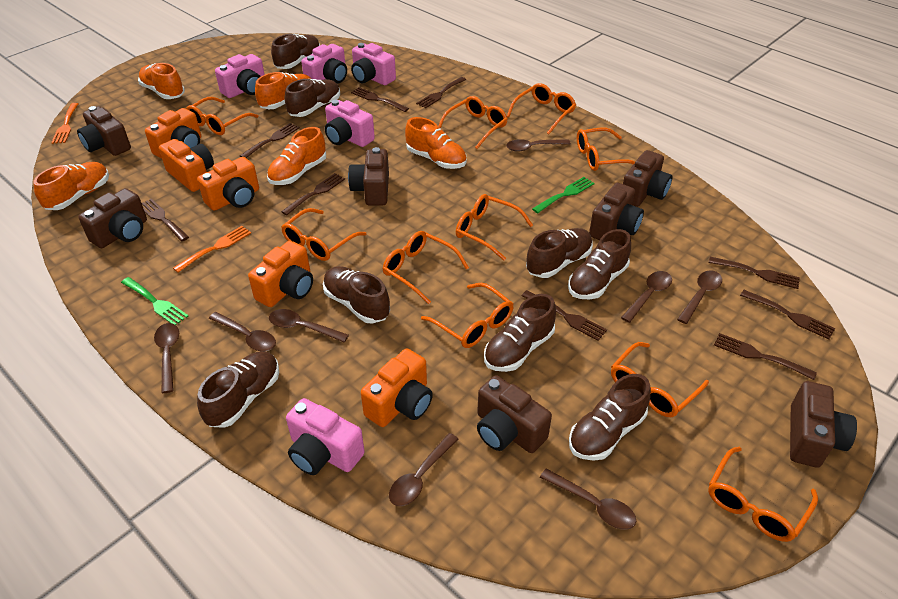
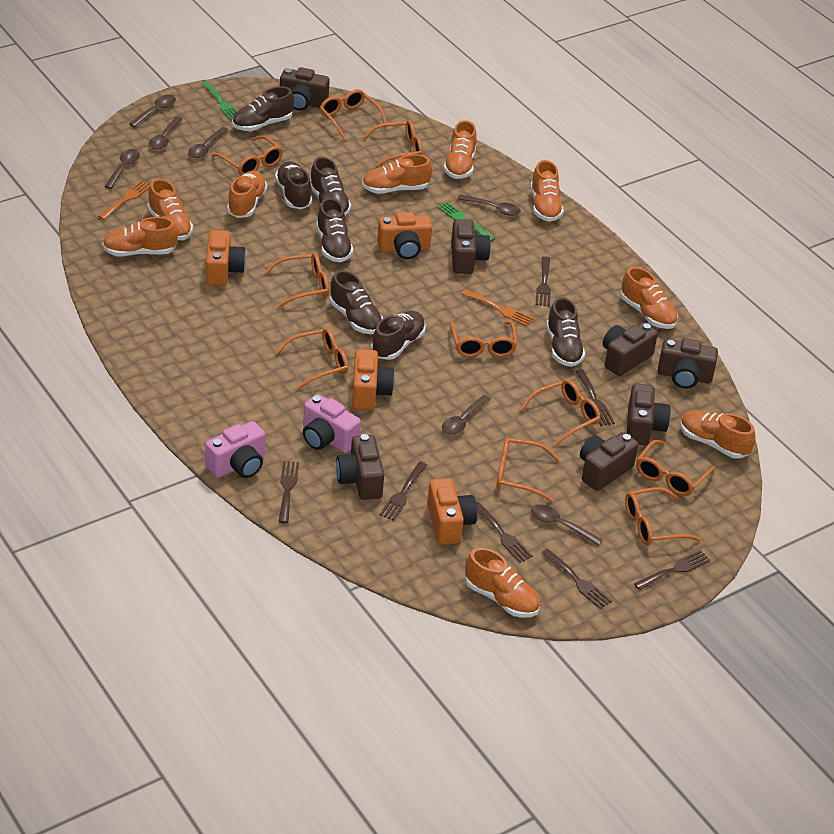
brown fork: 9 -> 7
brown shoe: 8 -> 7
brown spoon: 8 -> 7
orange camera: 5 -> 4
orange shoe: 5 -> 9
pink camera: 5 -> 2

